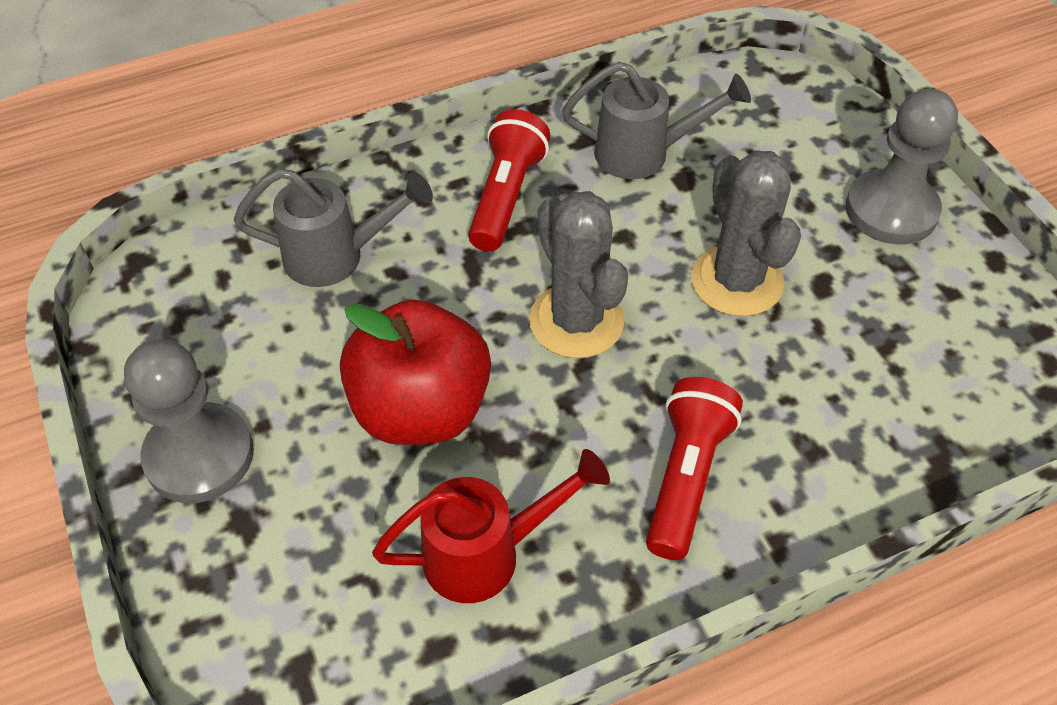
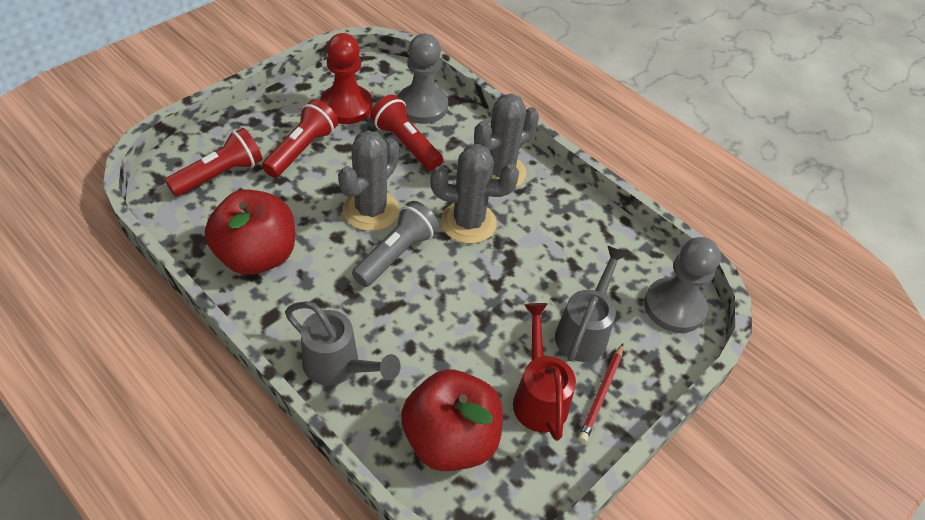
grey cactus: 2 -> 3
grey flashlight: 0 -> 1
red apple: 1 -> 2
red flashlight: 2 -> 3
red pawn: 0 -> 1
red pencil: 0 -> 1

